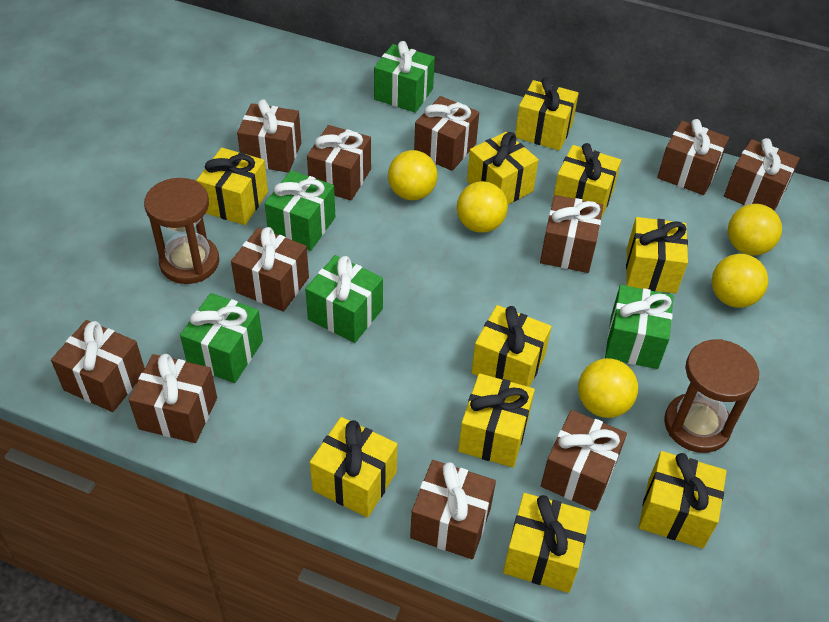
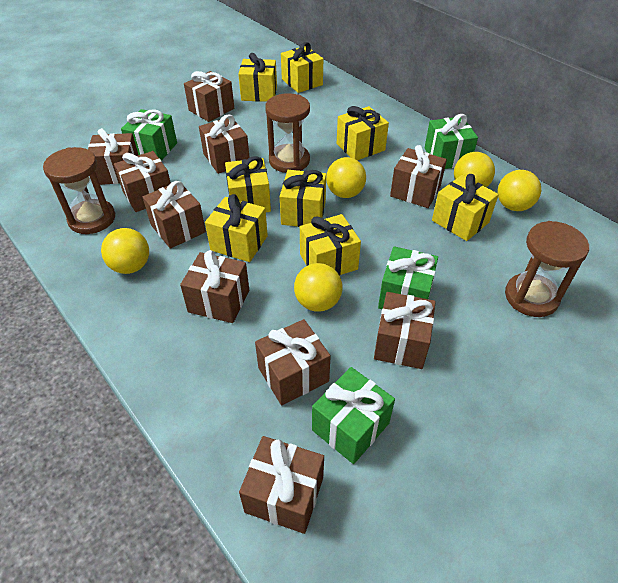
brown gift: 11 -> 10
brown hourglass: 2 -> 3
green gift: 5 -> 4
yellow gift: 10 -> 8

